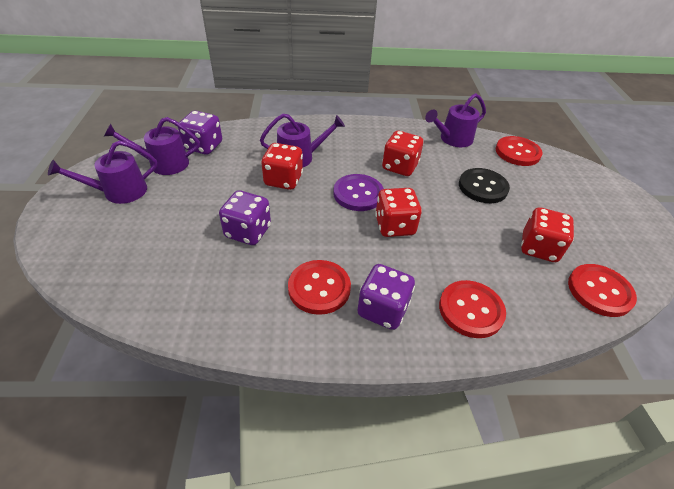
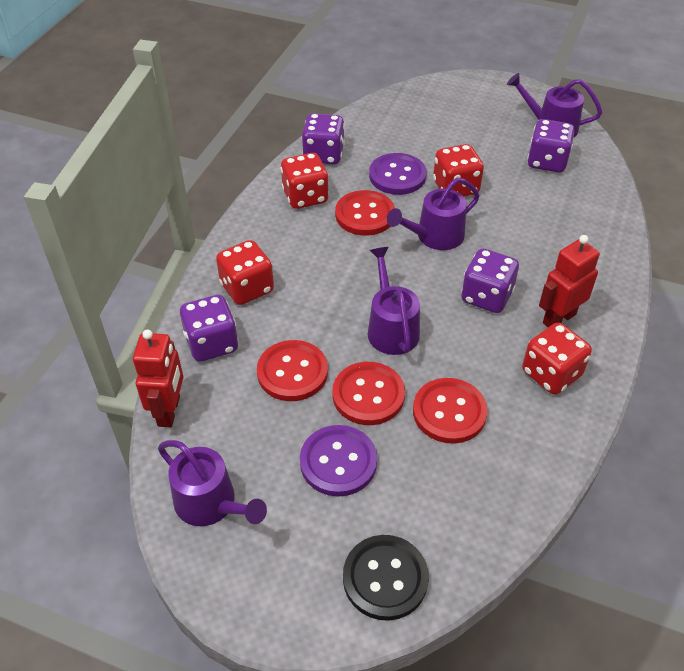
purple button: 1 -> 2
purple dice: 3 -> 4
red robot: 0 -> 2

